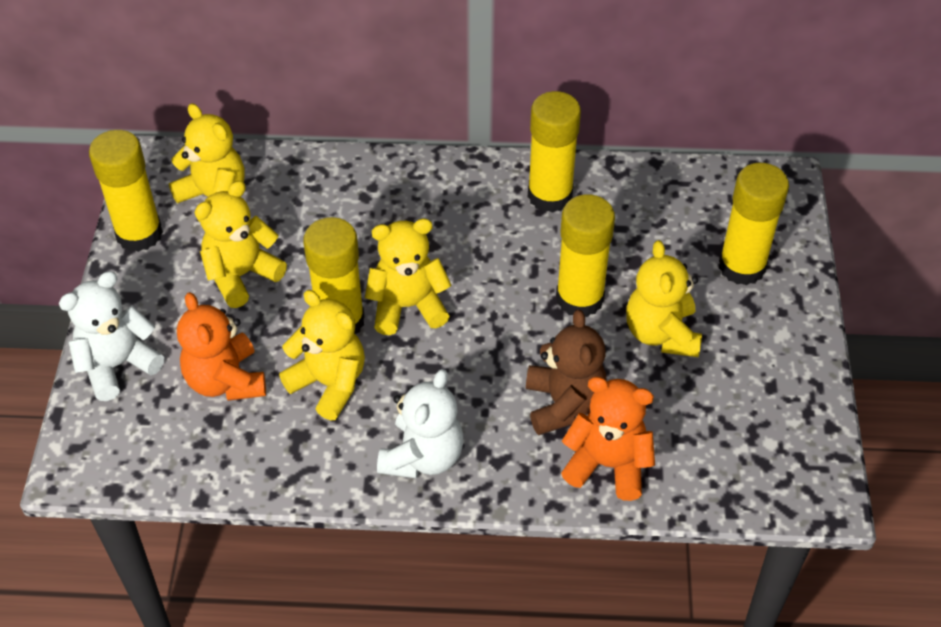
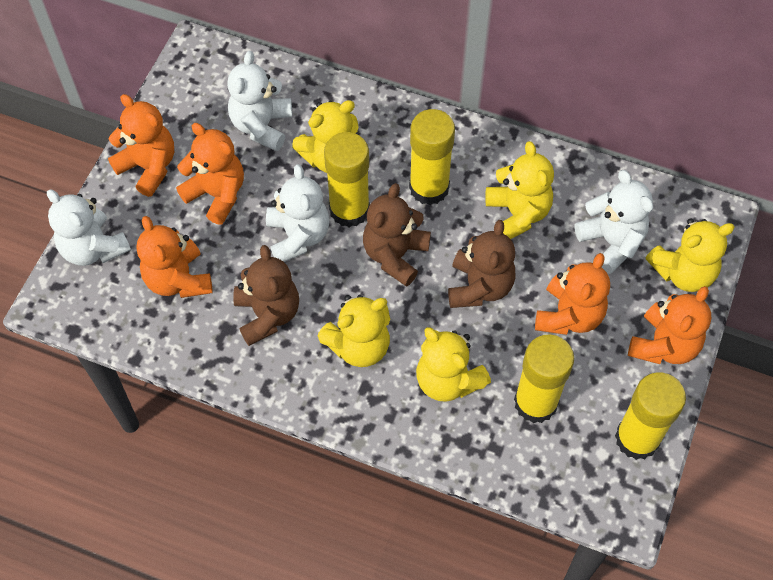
brown teddy bear: 1 -> 3
orange teddy bear: 2 -> 5
white teddy bear: 2 -> 4
yellow glue stick: 5 -> 4

